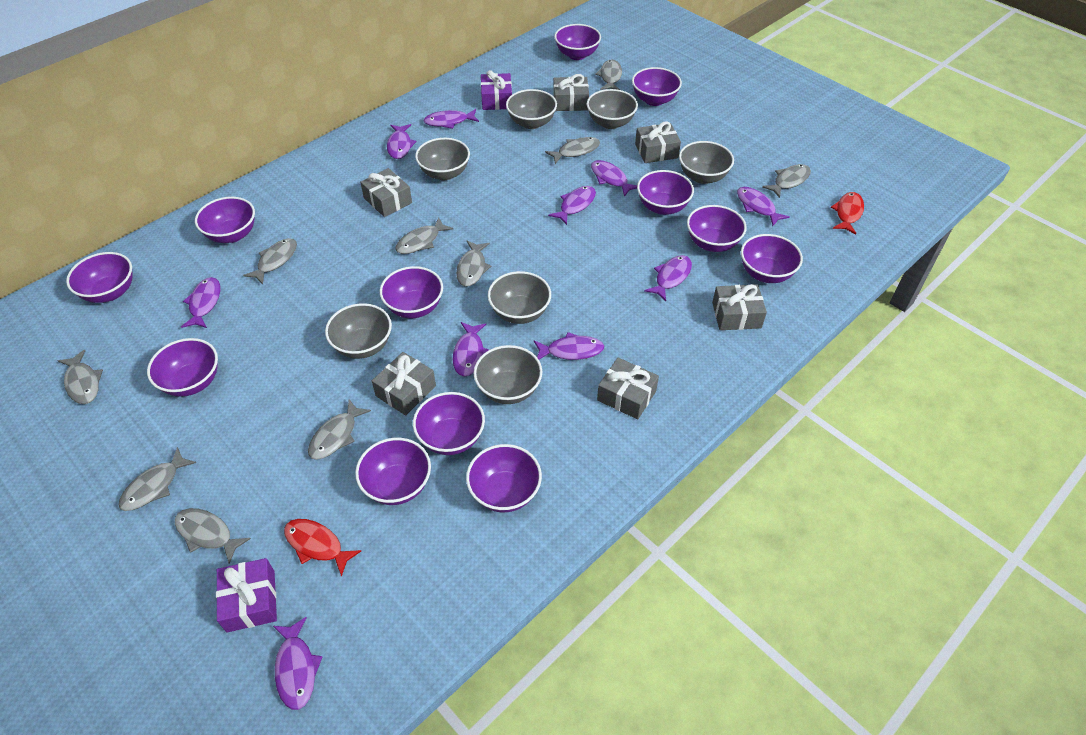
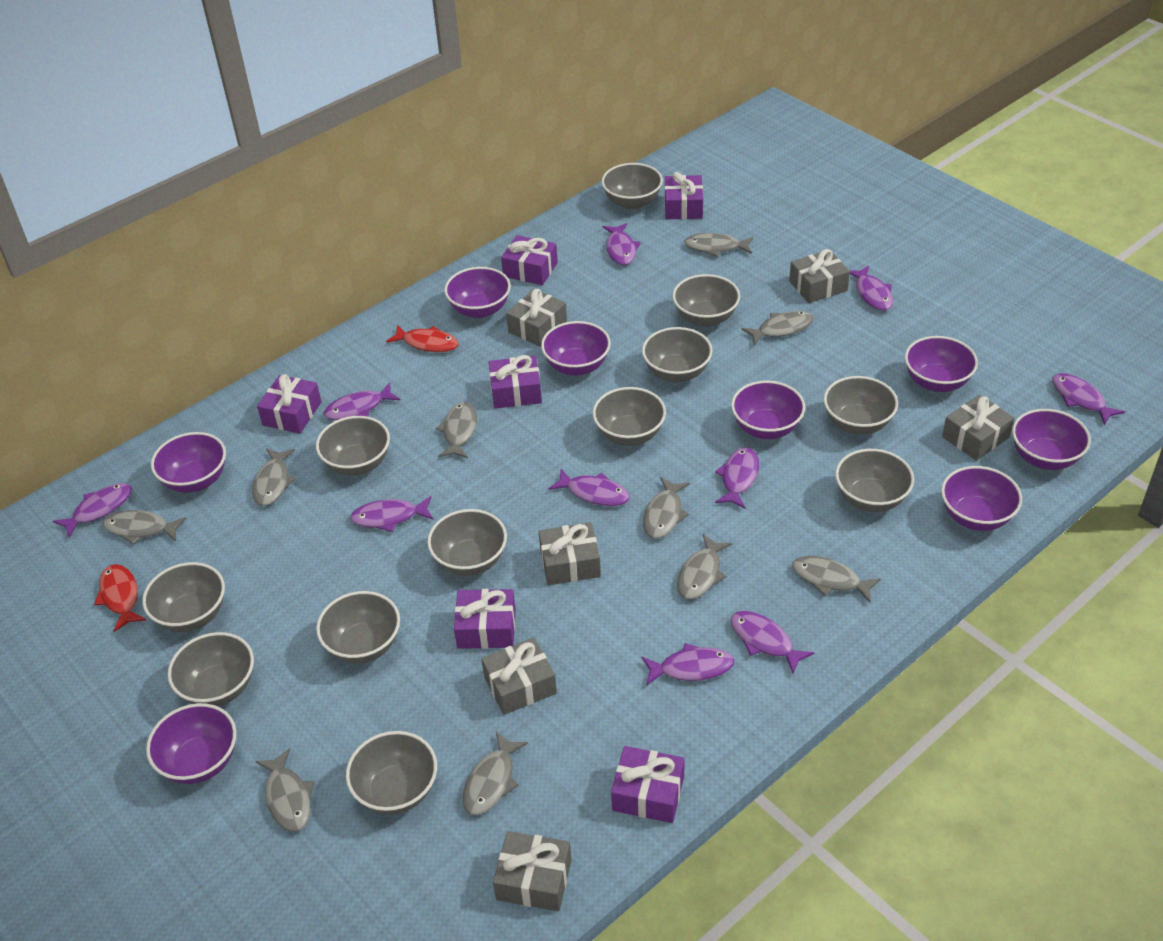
grey bowl: 7 -> 12
purple bowl: 12 -> 8
purple gift: 2 -> 6

